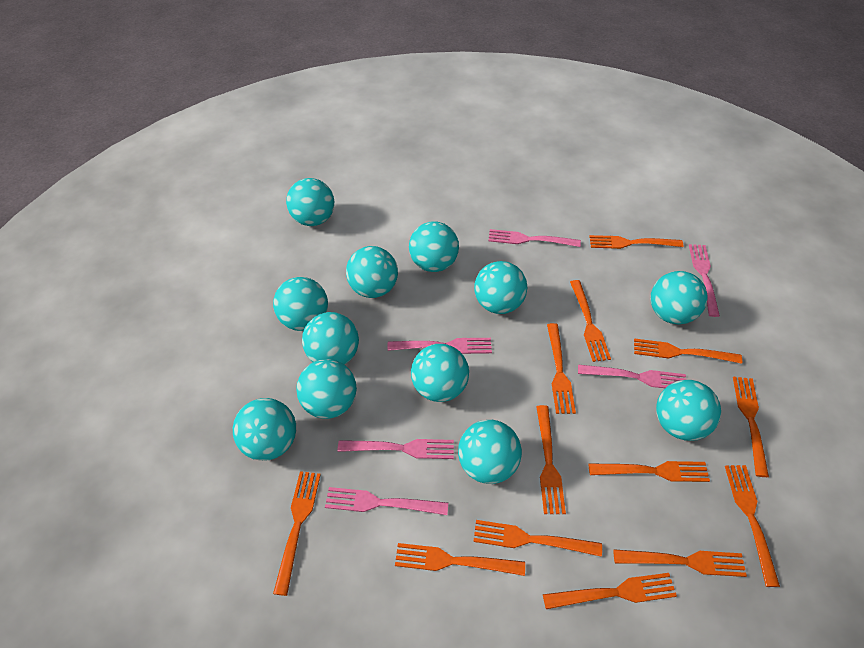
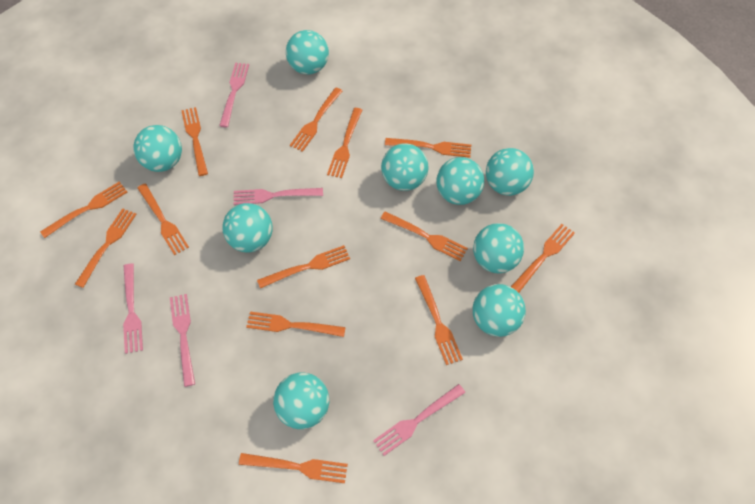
pink fork: 6 -> 5
turquoise ball: 12 -> 9

